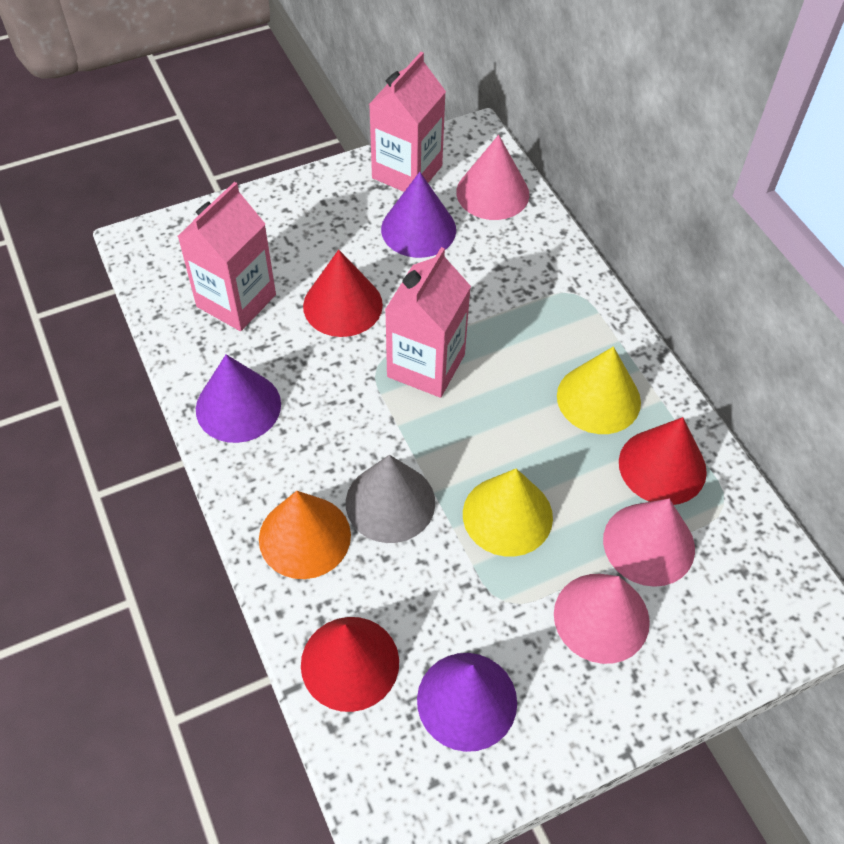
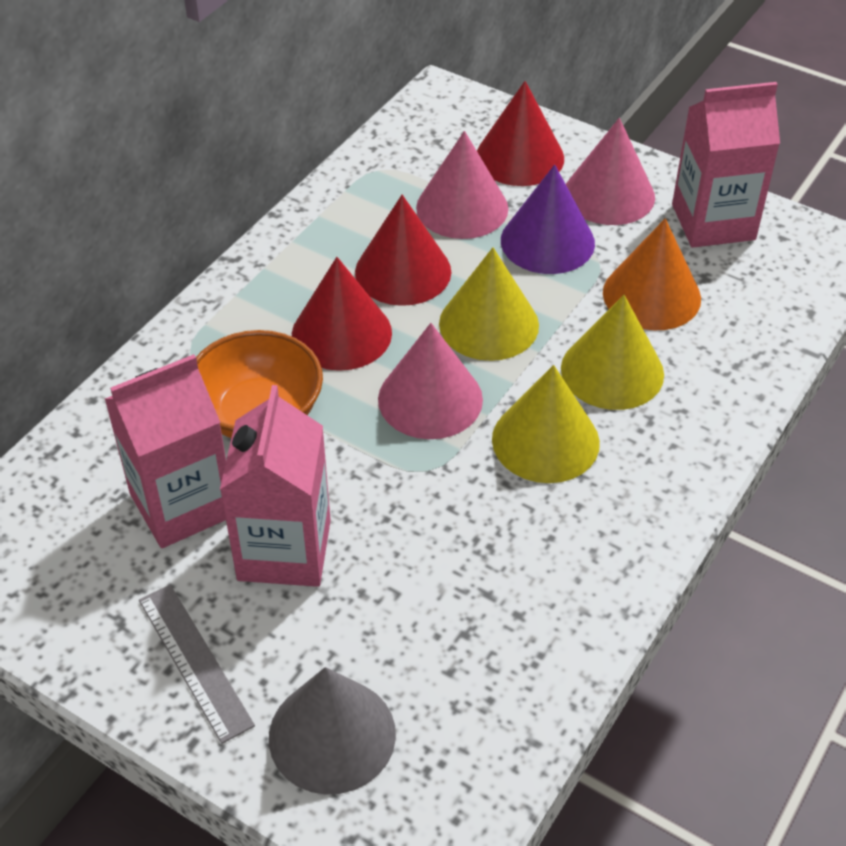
grey ruler: 0 -> 1
orange bowl: 0 -> 1
purple cone: 3 -> 1
yellow cone: 2 -> 3

